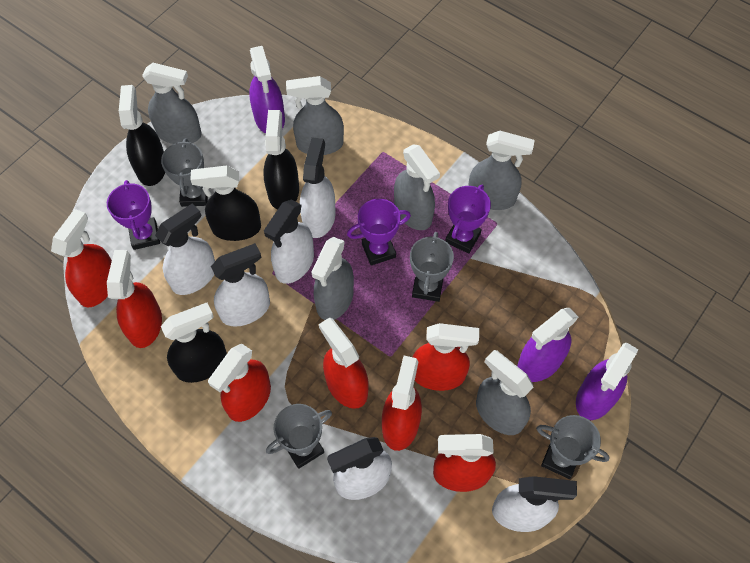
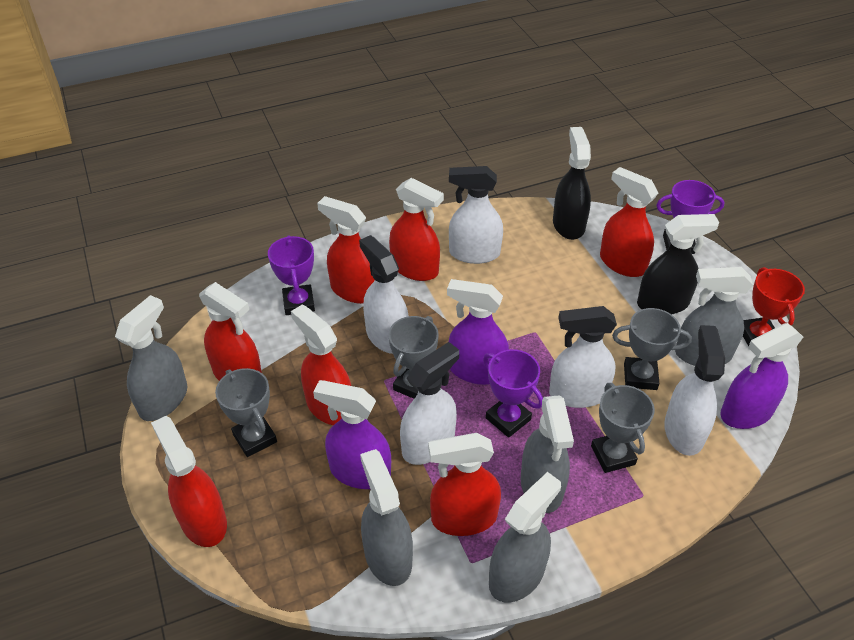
black spray bottle: 4 -> 2
grey spray bottle: 6 -> 5
red trophy: 0 -> 1
white spray bottle: 6 -> 5

